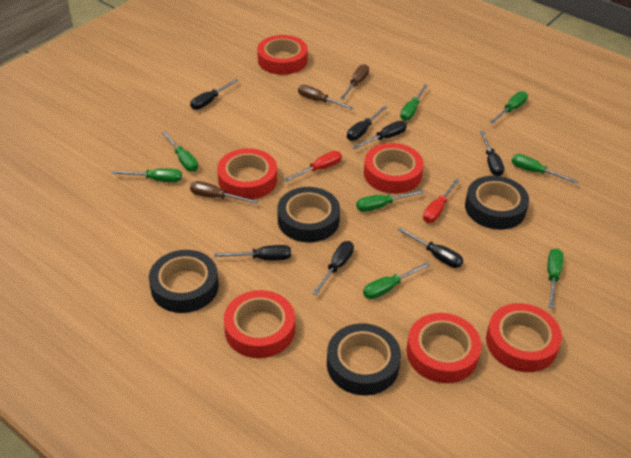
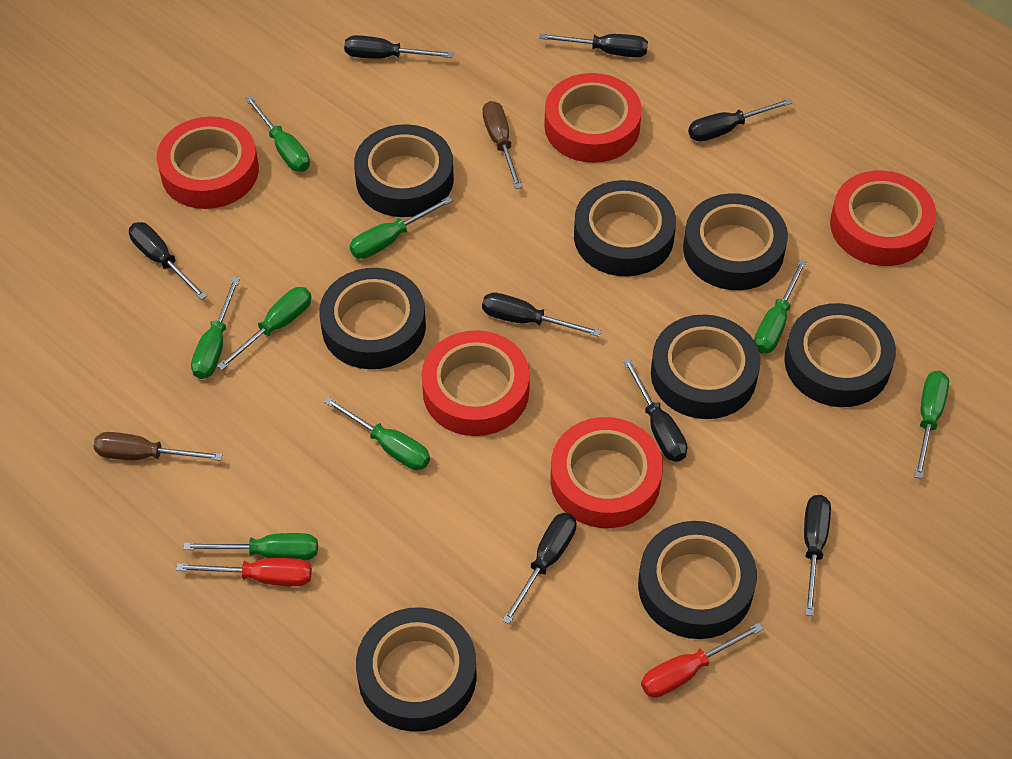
black screwdriver: 7 -> 8
black tape: 4 -> 8
brown screwdriver: 3 -> 2
red tape: 6 -> 5

